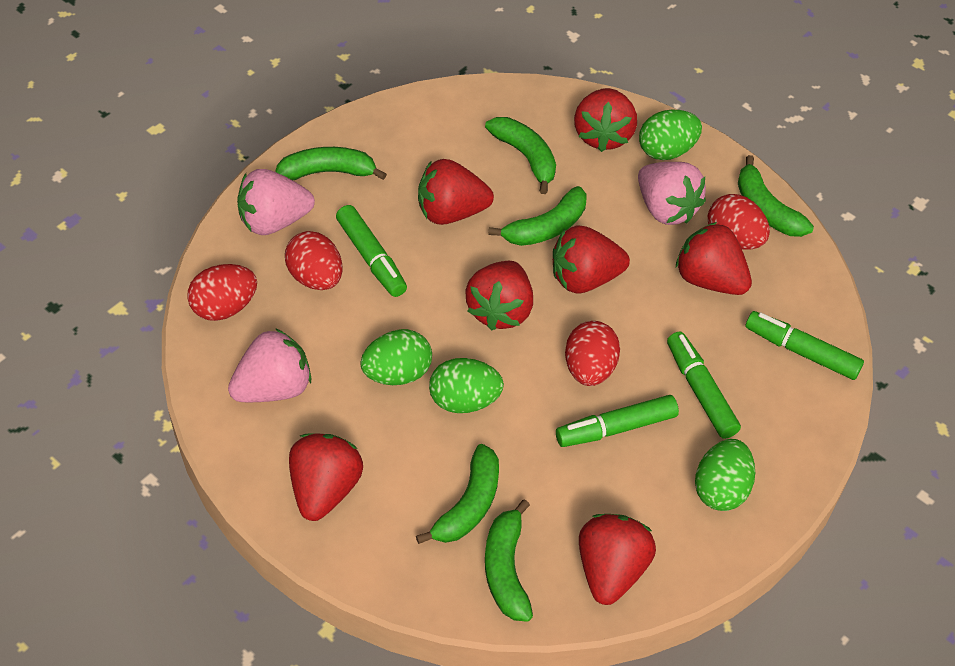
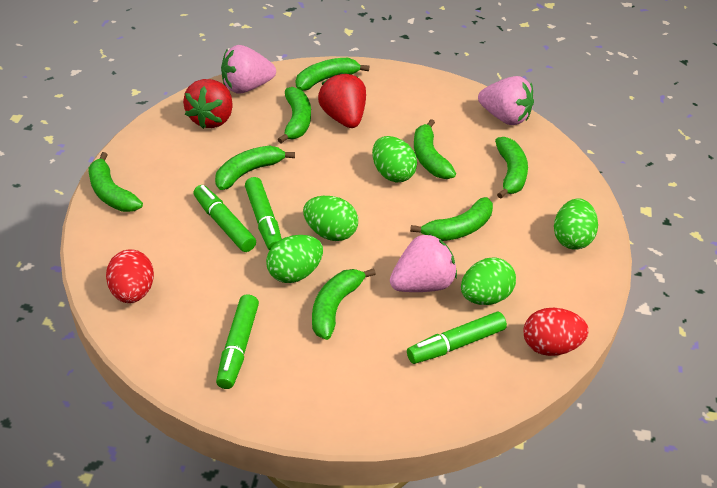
green banana: 6 -> 8
green egg: 4 -> 5
red egg: 4 -> 2
red strawberry: 7 -> 2

